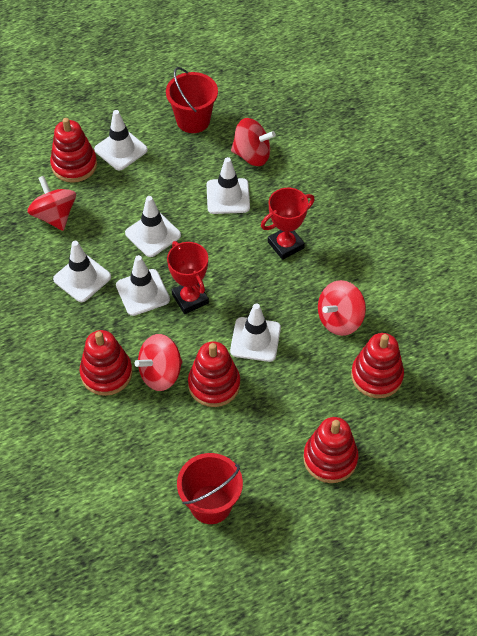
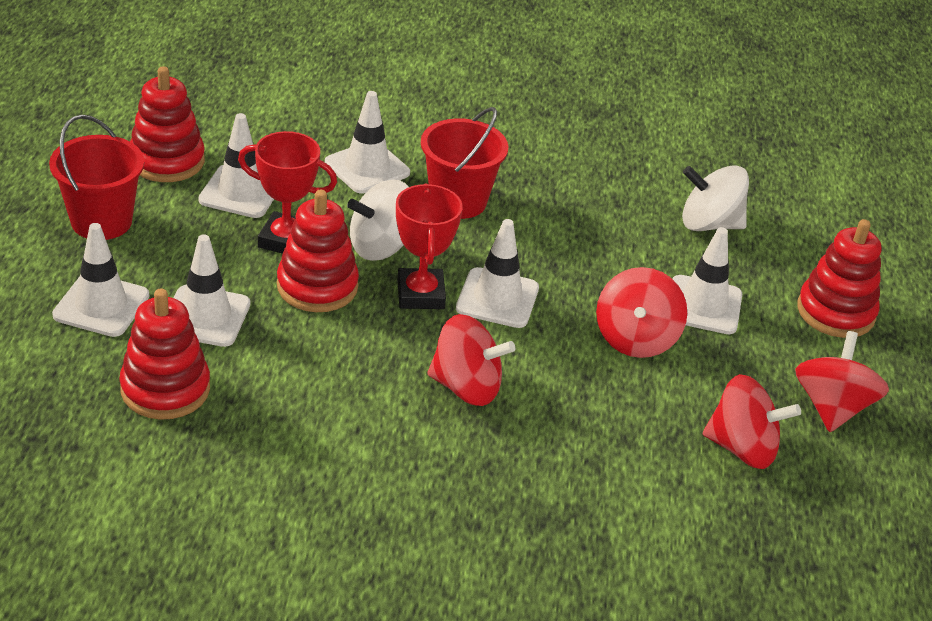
red stacking toy: 5 -> 4
white spinning top: 0 -> 2

